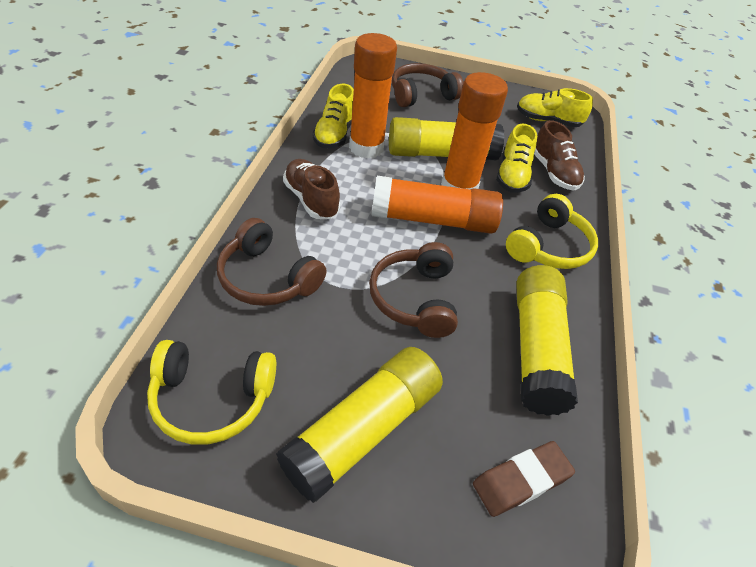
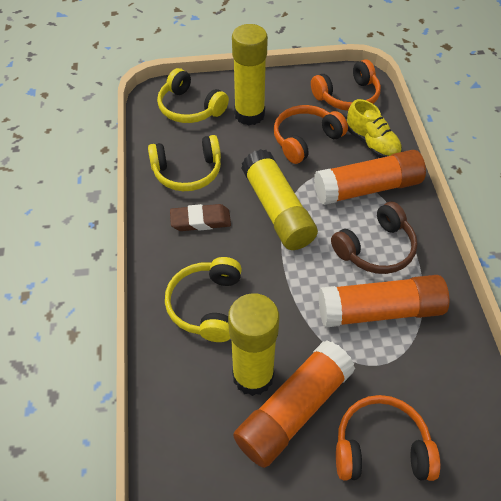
brown headphones: 3 -> 1
brown shoe: 2 -> 0
orange headphones: 0 -> 3
yellow headphones: 2 -> 3
yellow shoe: 3 -> 1

